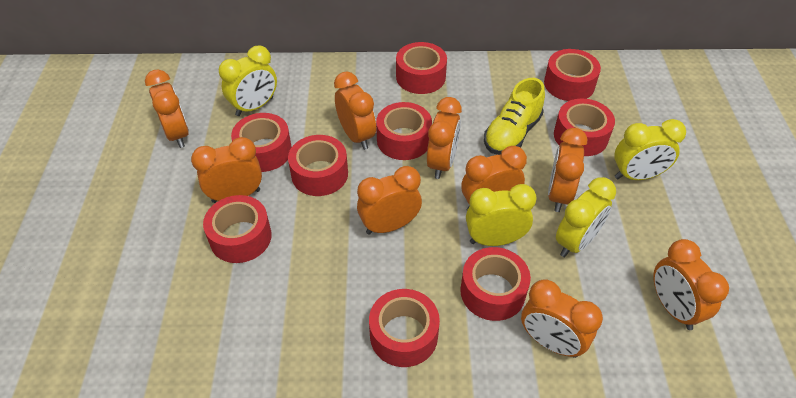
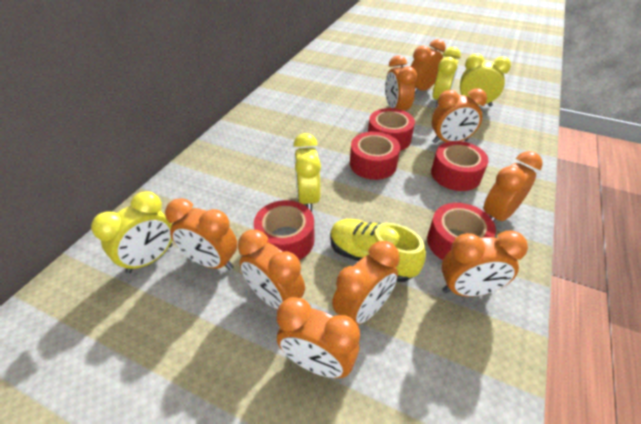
red tape: 9 -> 5

